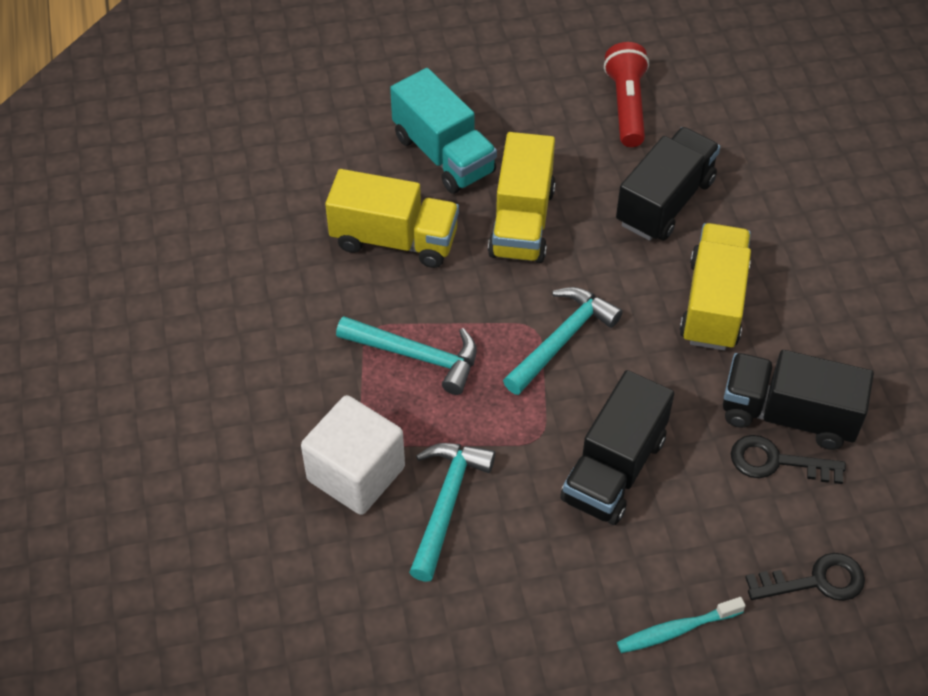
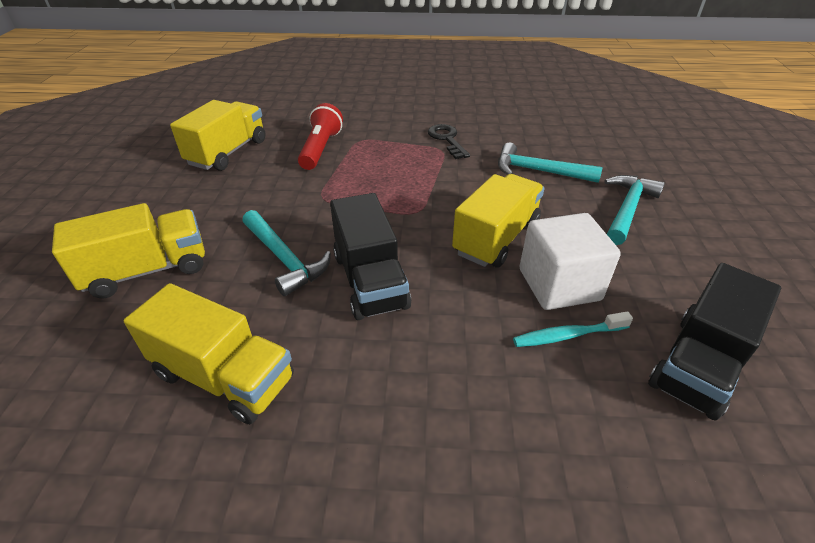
black key: 2 -> 1
black truck: 3 -> 2
turquoise truck: 1 -> 0
yellow truck: 3 -> 4

